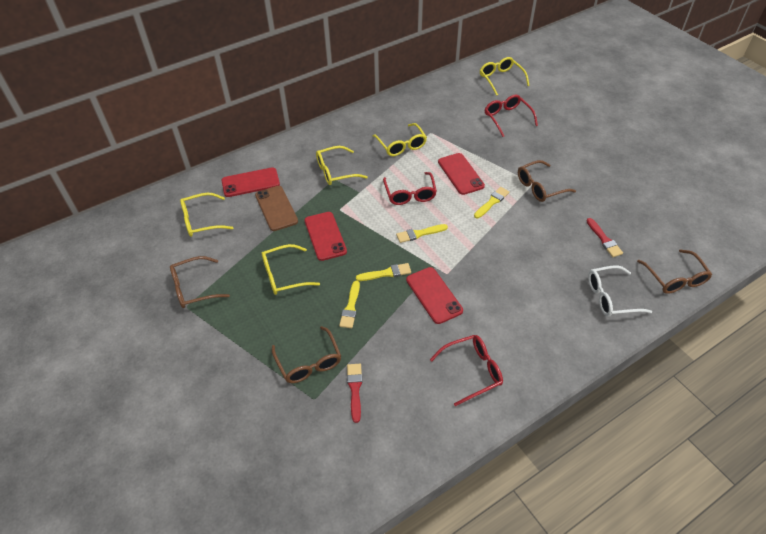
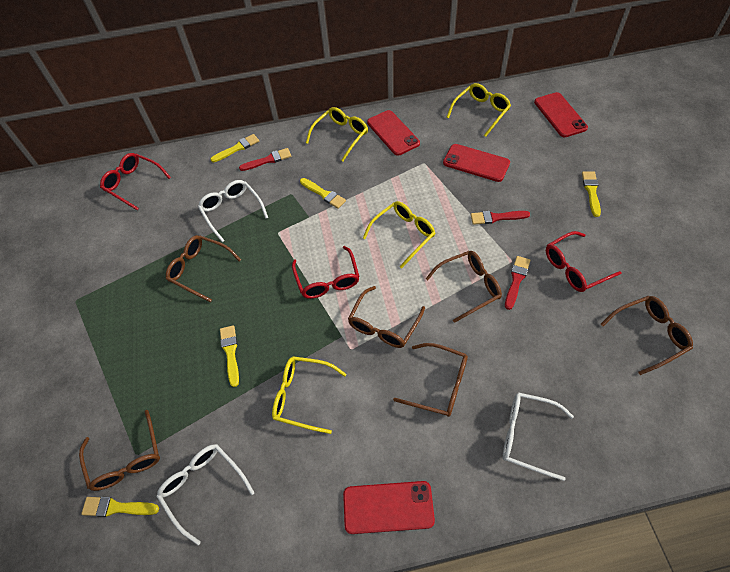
brown glasses: 4 -> 6
brown phone: 1 -> 0
red brush: 2 -> 3
white glasses: 1 -> 3
yellow brush: 4 -> 5
yellow glasses: 5 -> 4

